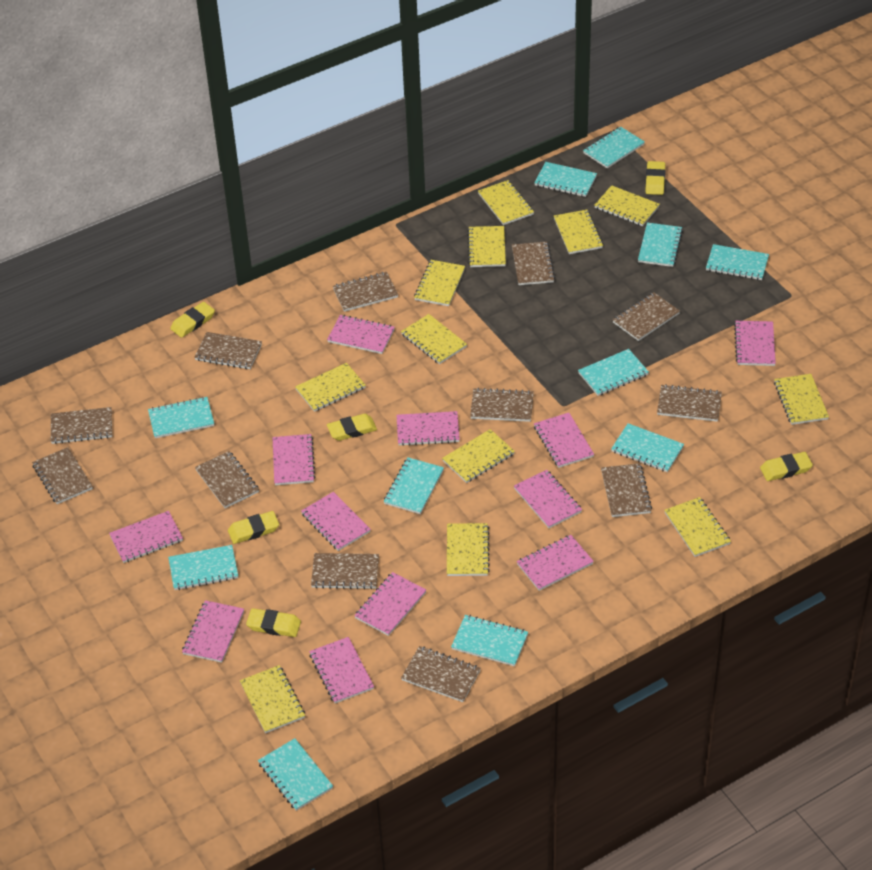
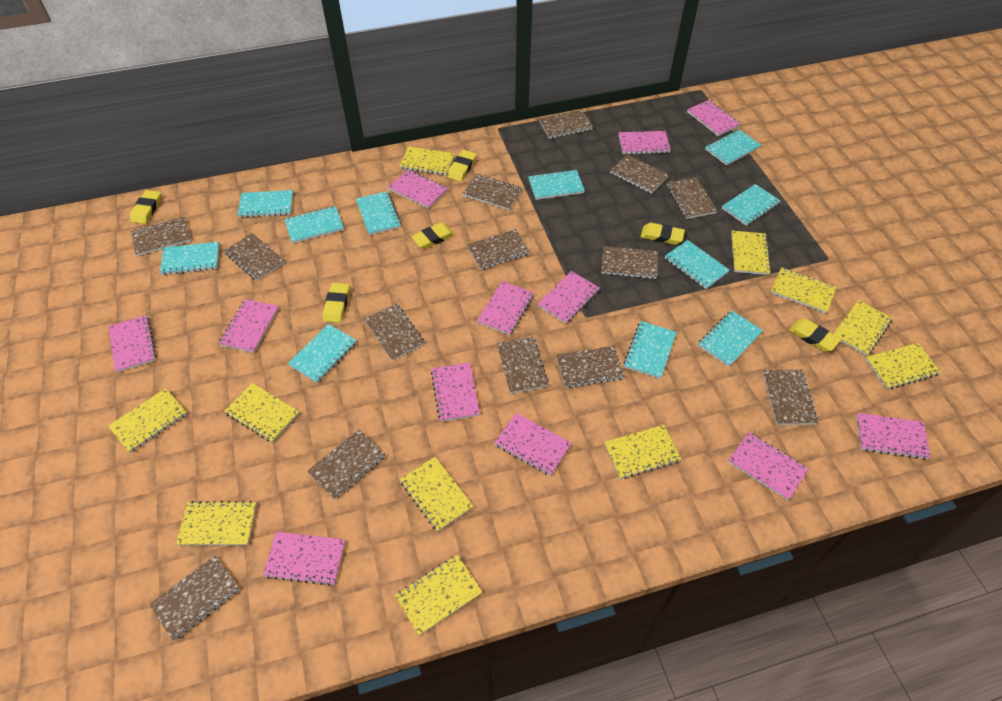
brown notebook: 12 -> 14
yellow notebook: 12 -> 11

